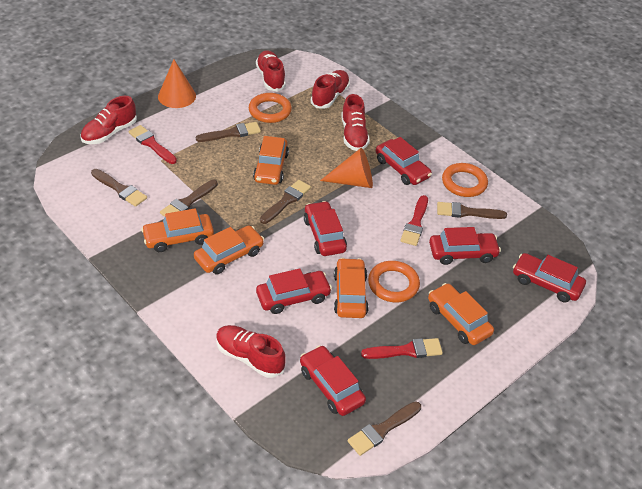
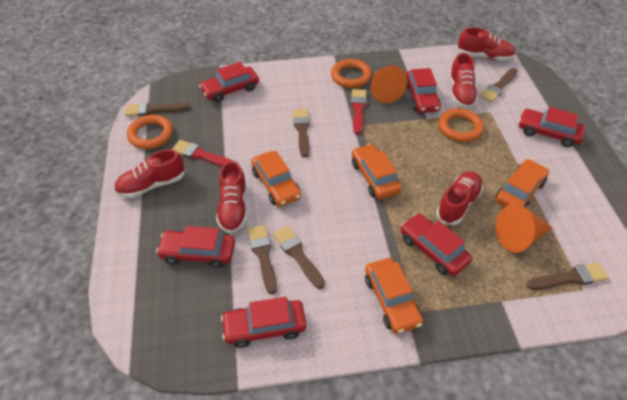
orange car: 5 -> 4
red brush: 3 -> 2

